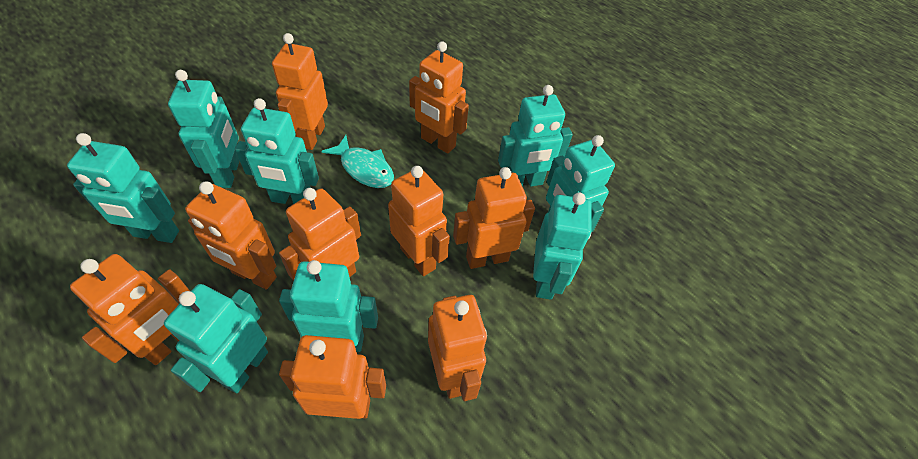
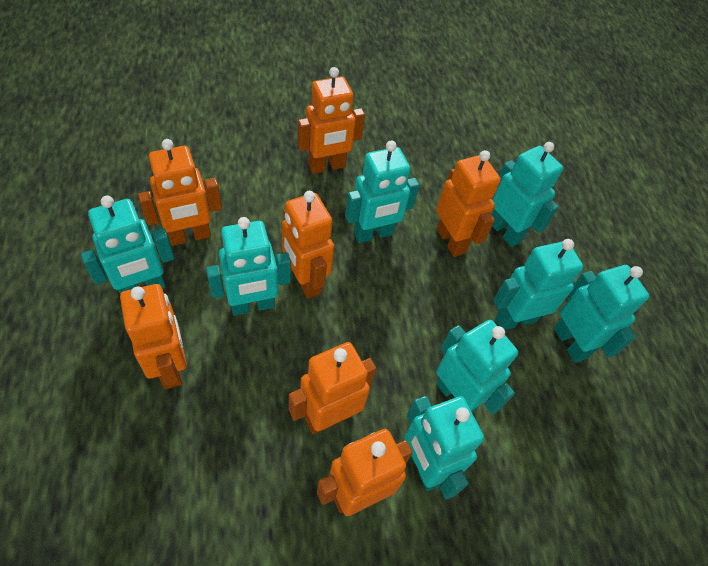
orange robot: 9 -> 7
turquoise fish: 1 -> 0

